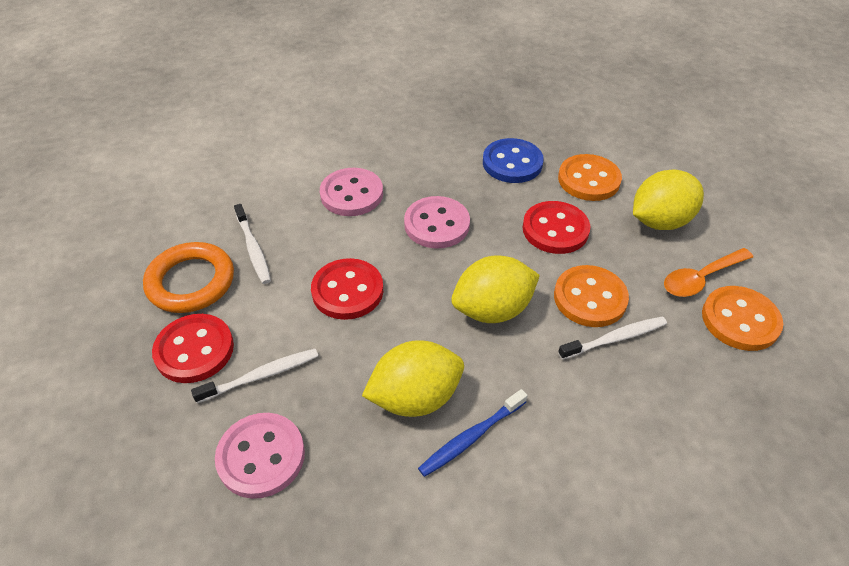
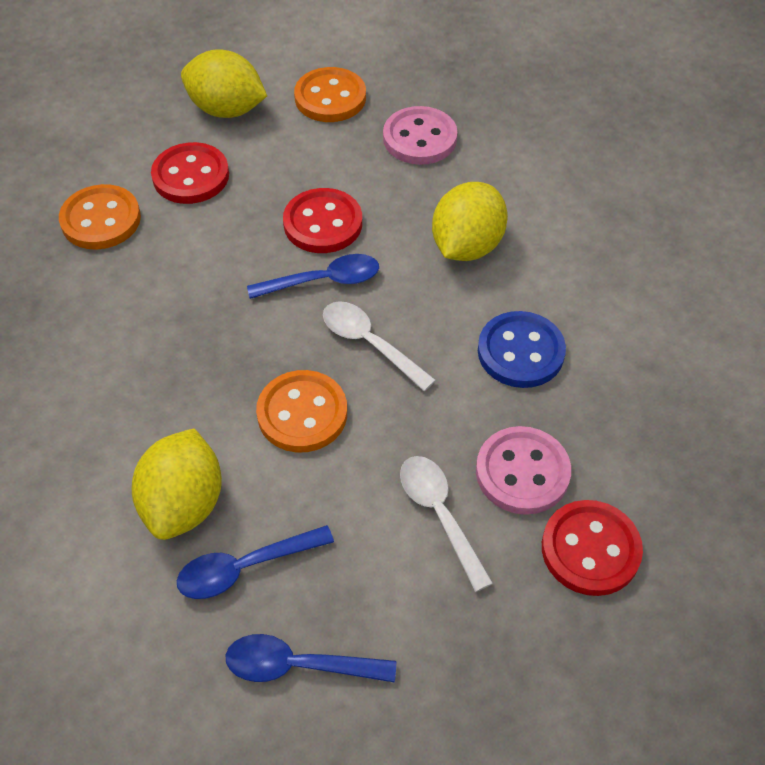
blue spoon: 0 -> 3
blue toothbrush: 1 -> 0
orange ring: 1 -> 0
orange spoon: 1 -> 0
pink button: 3 -> 2
white spoon: 0 -> 2
white toothbrush: 3 -> 0

